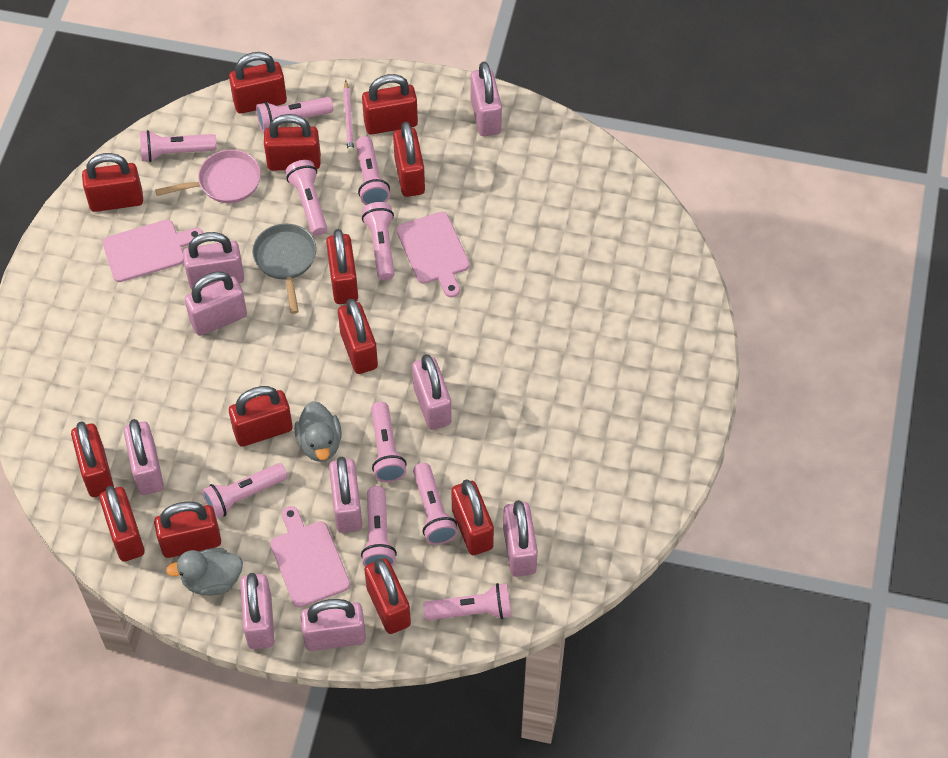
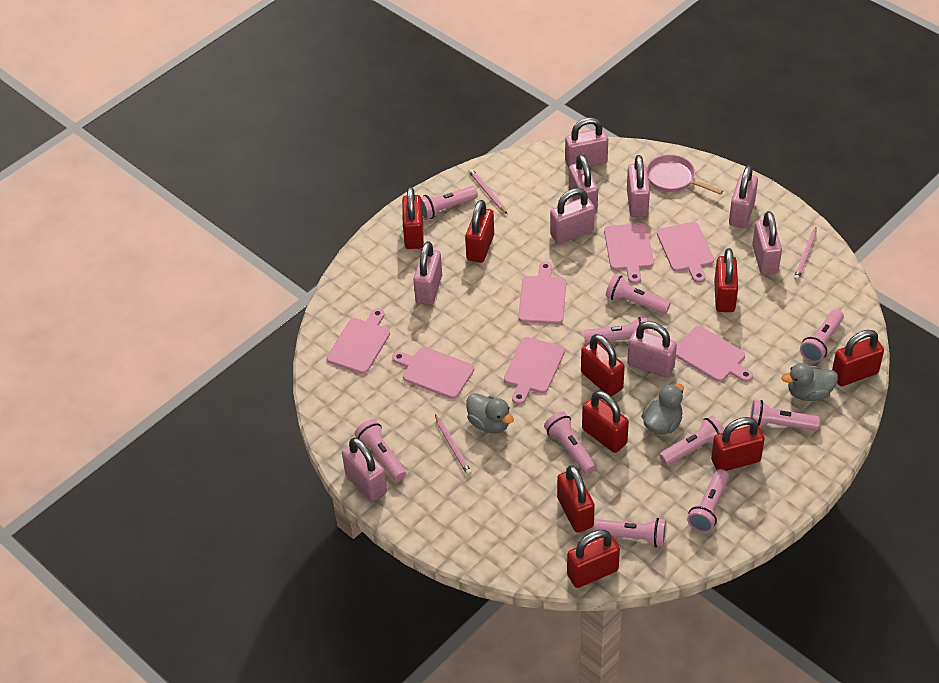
grey duck: 2 -> 3
grey pan: 1 -> 0
pink cutting board: 3 -> 7
pink pencil: 1 -> 3
red padlock: 13 -> 9

